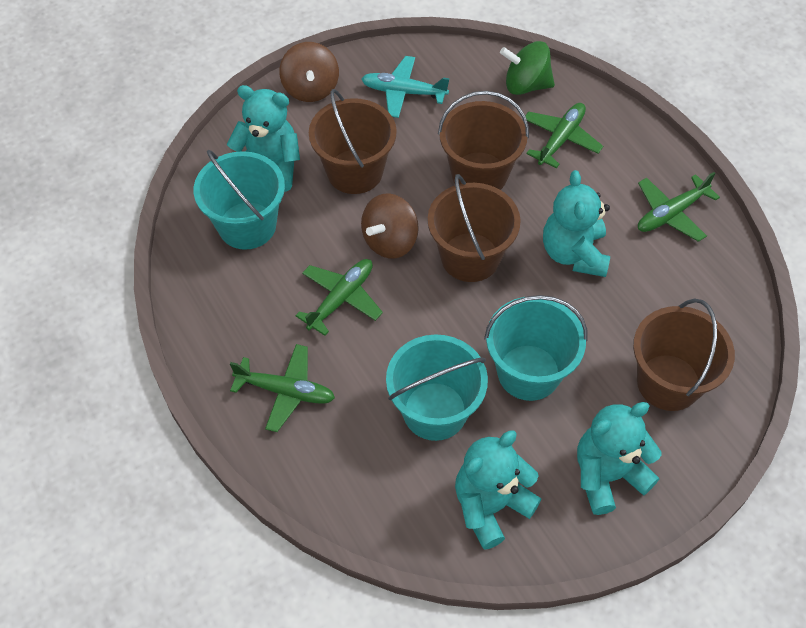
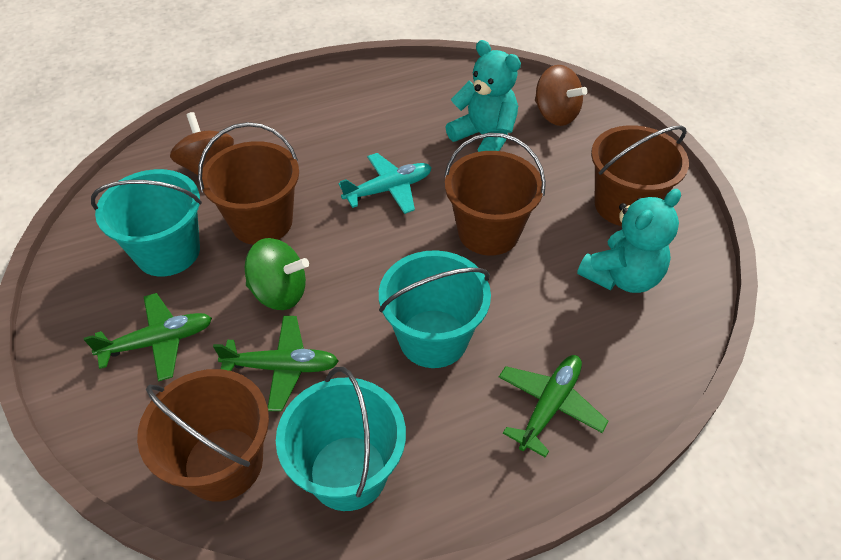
green plane: 4 -> 3
turquoise teddy bear: 4 -> 2

